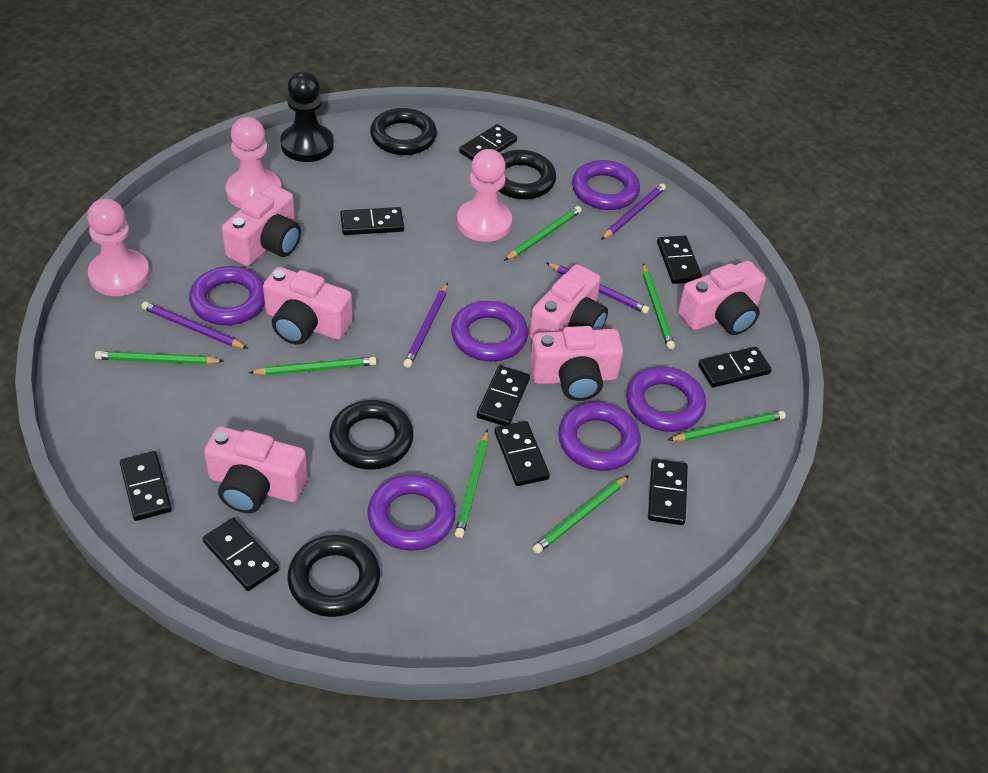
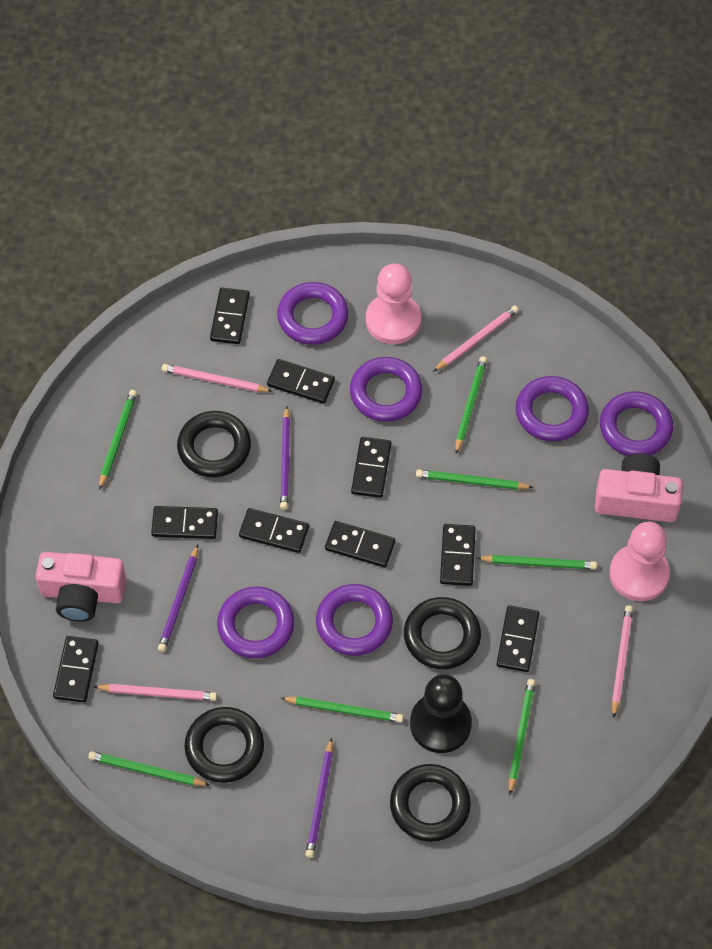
pink camera: 6 -> 2
pink pawn: 3 -> 2
pink pencil: 0 -> 4
purple pencil: 4 -> 3

